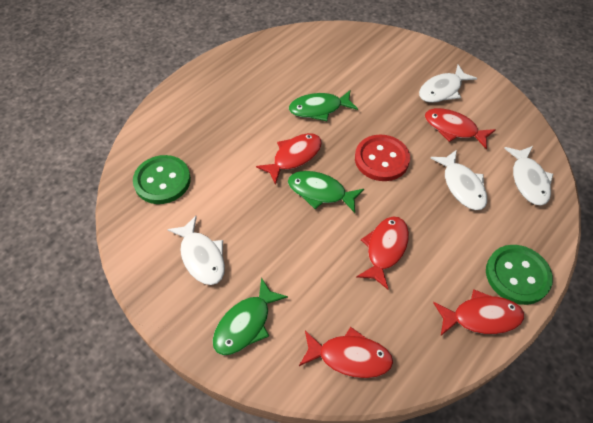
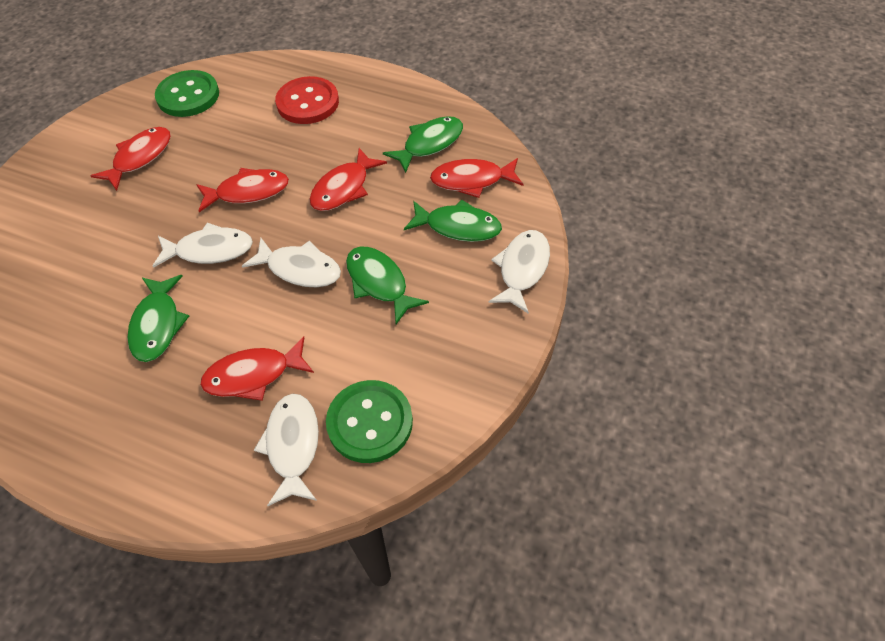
green fish: 3 -> 4

